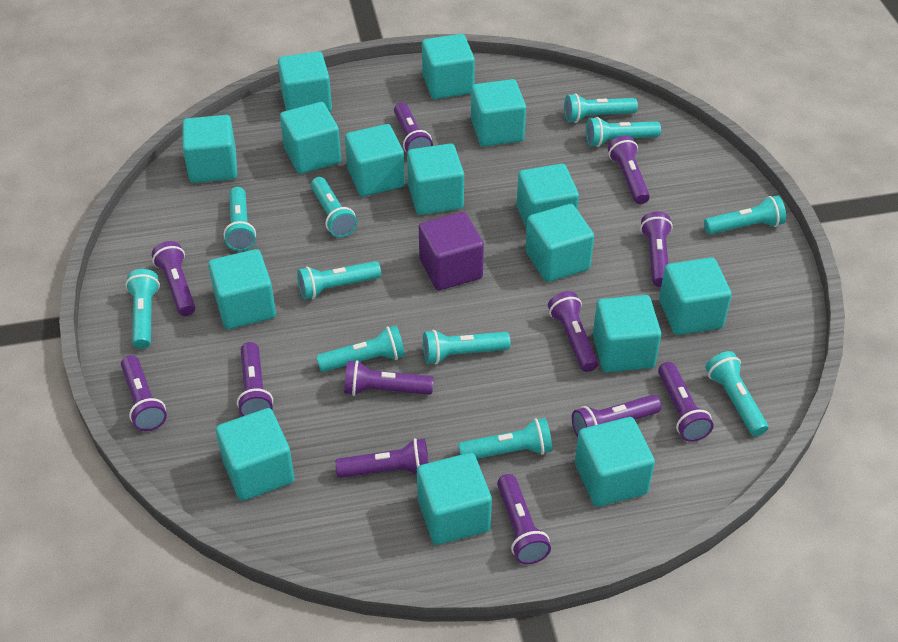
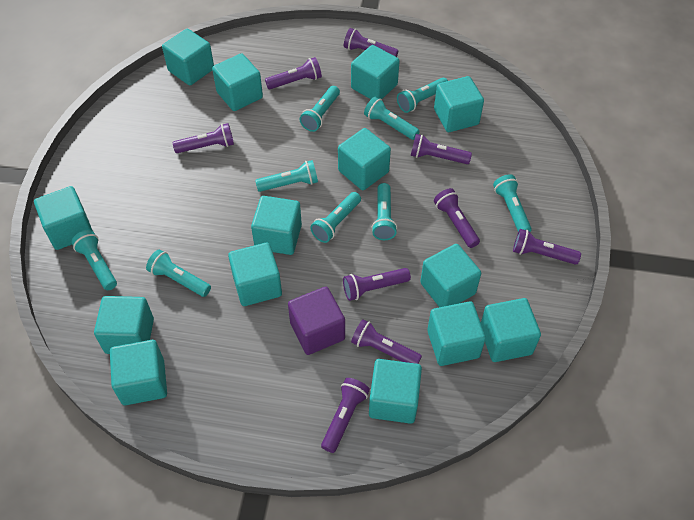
purple flashlight: 12 -> 9
turquoise cube: 15 -> 14
turquoise flashlight: 11 -> 9

